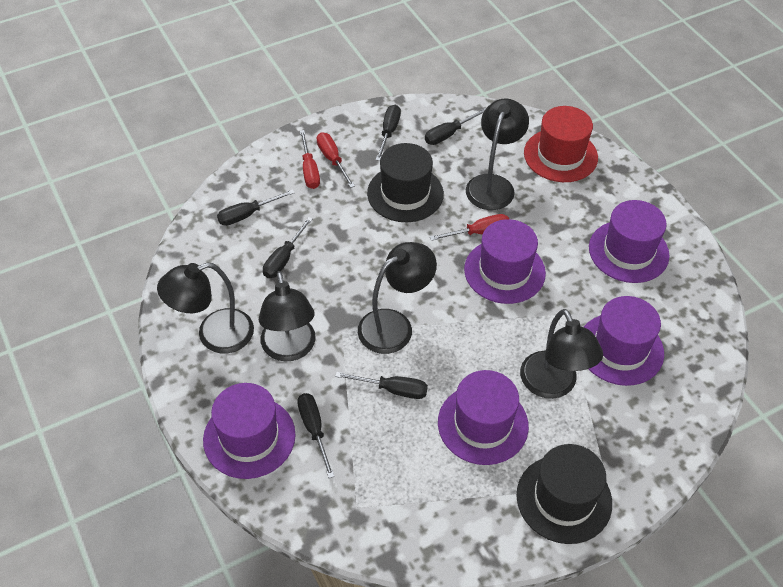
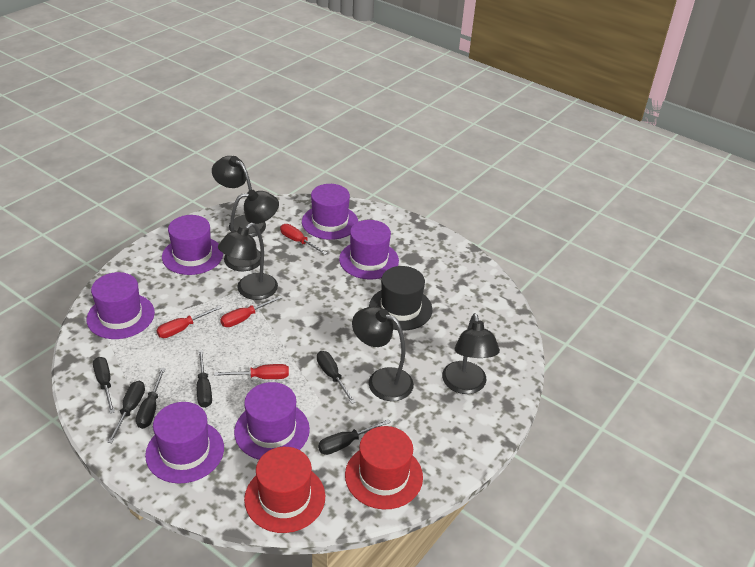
black hat: 2 -> 1
purple hat: 5 -> 6
red hat: 1 -> 2
red screwdriver: 3 -> 4

